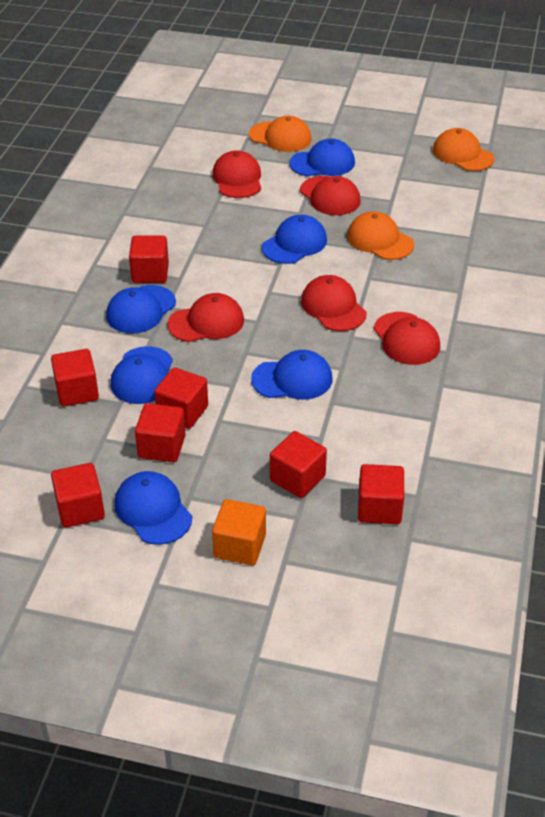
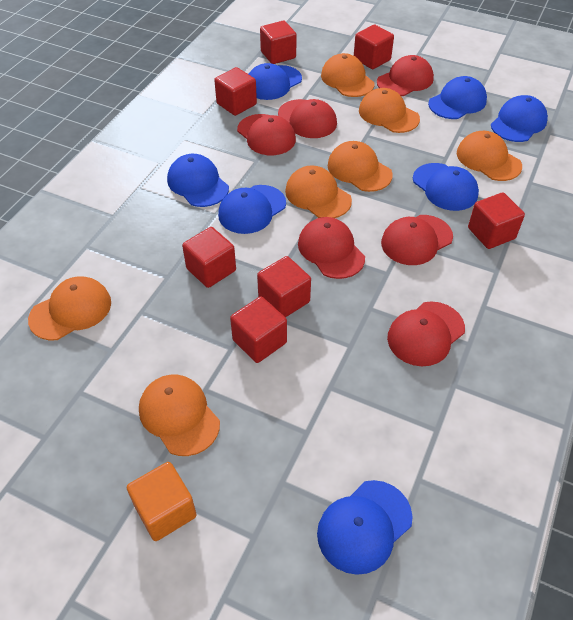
blue cap: 6 -> 7
orange cap: 3 -> 7
red cap: 5 -> 6

